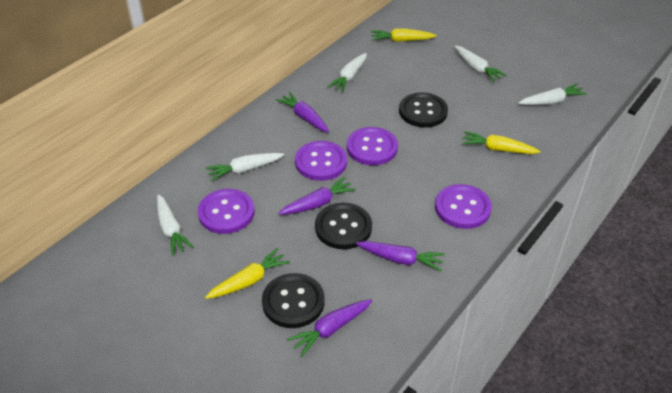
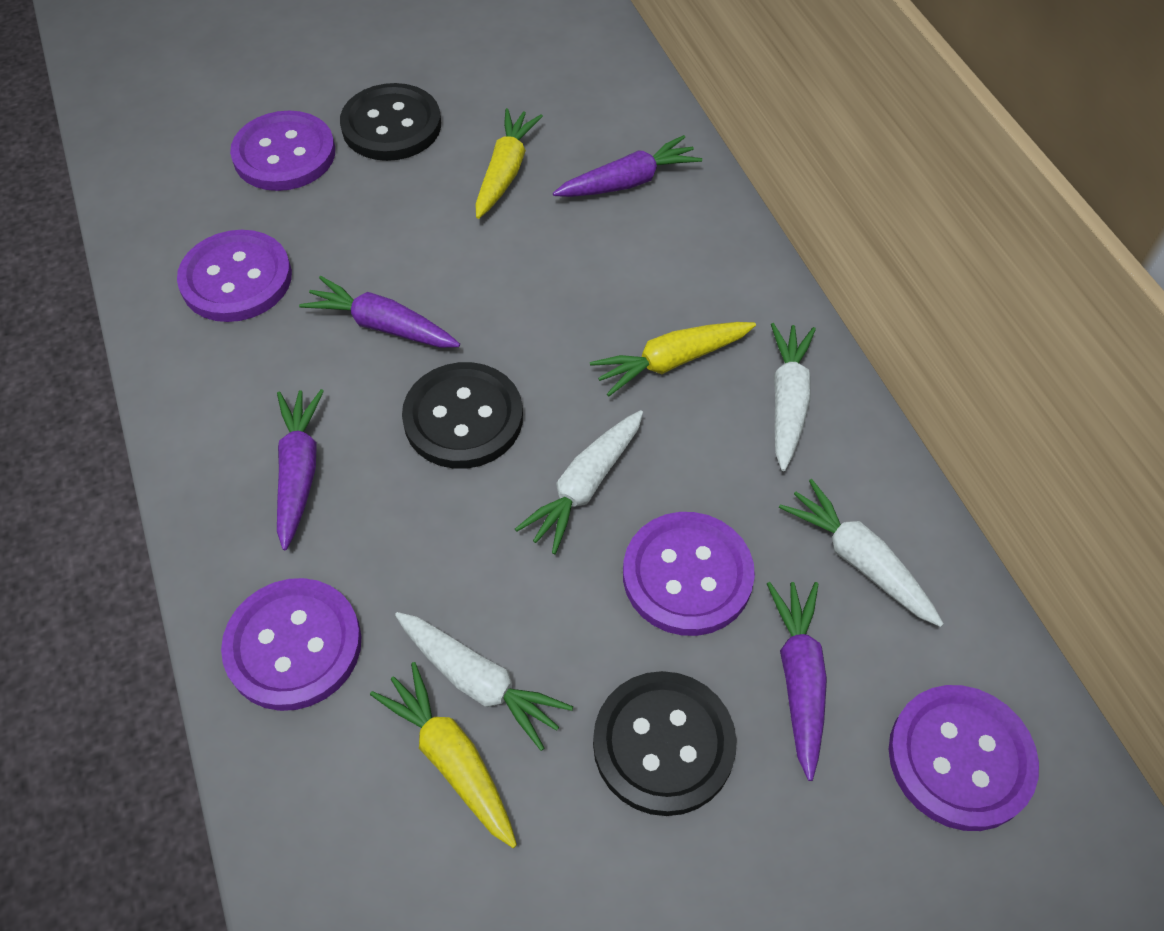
purple button: 4 -> 5
white carrot: 5 -> 4

